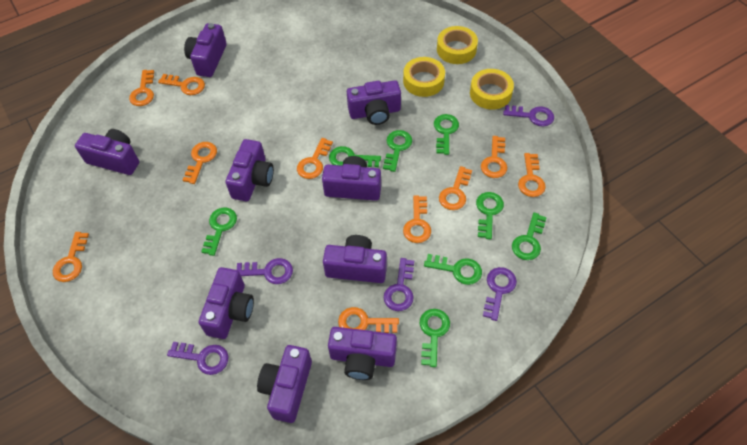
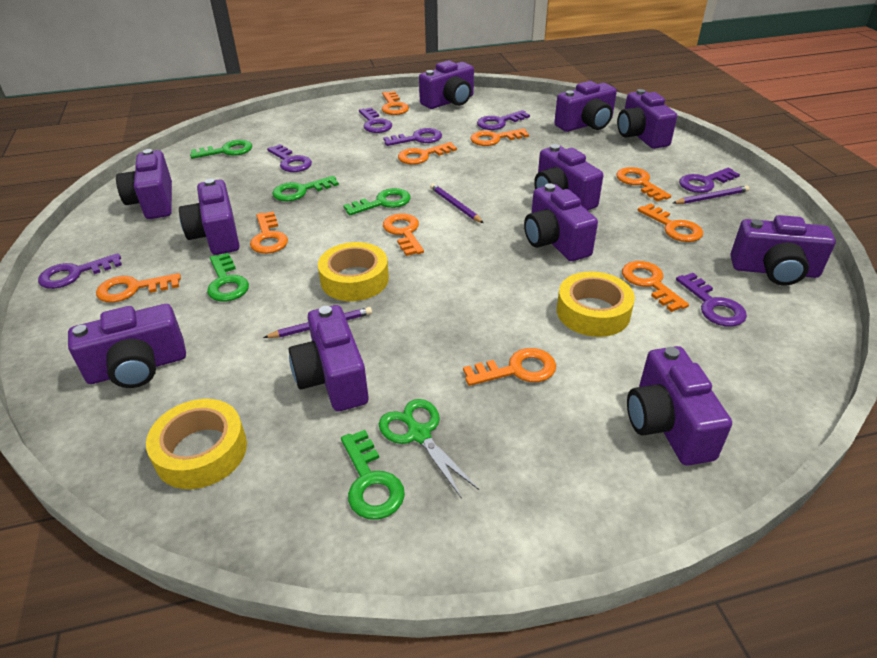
green key: 8 -> 5
green scissors: 0 -> 1
purple camera: 9 -> 11
purple key: 5 -> 7
purple pencil: 0 -> 3

